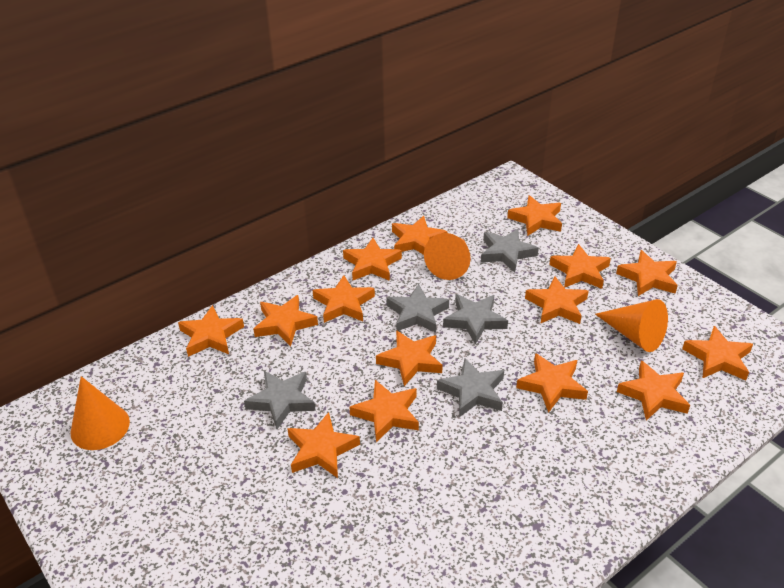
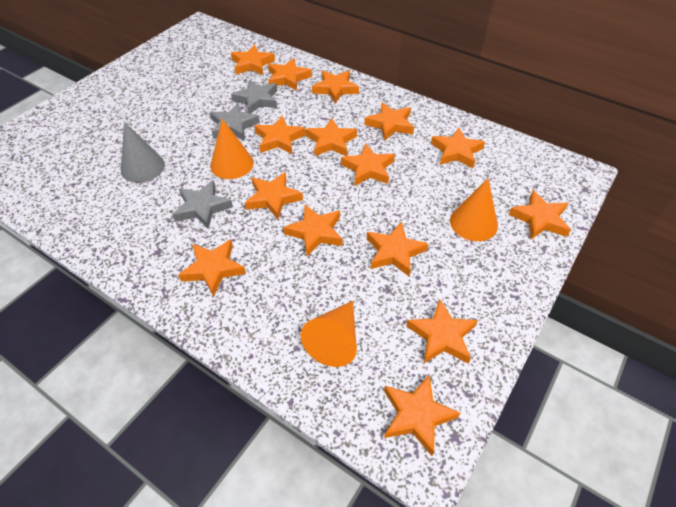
grey cone: 0 -> 1
grey star: 5 -> 3

